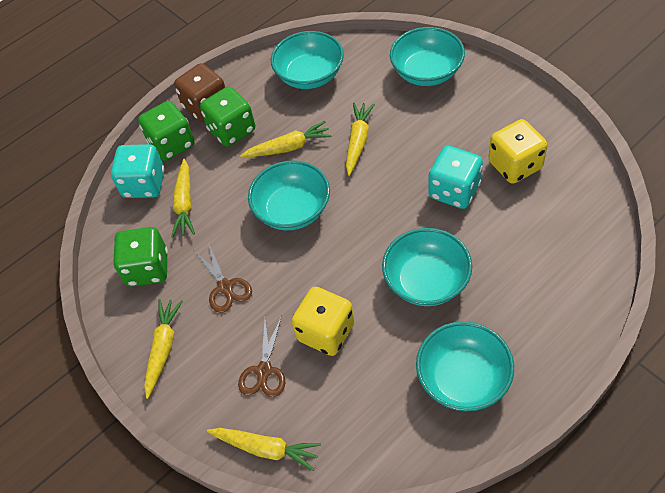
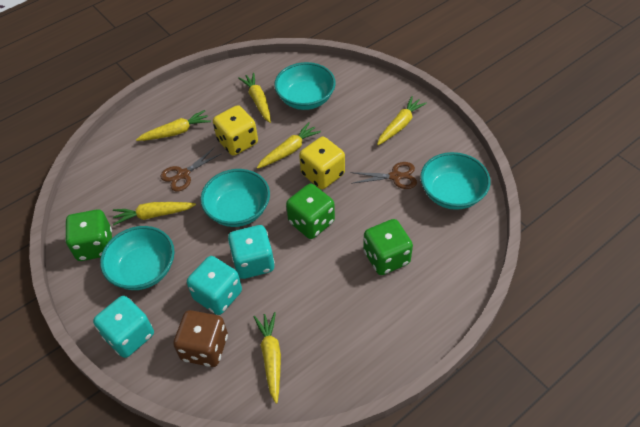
turquoise bowl: 5 -> 4
turquoise dice: 2 -> 3
yellow carrot: 5 -> 6

